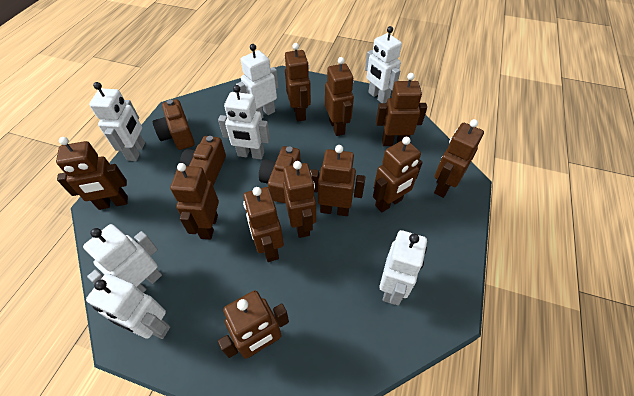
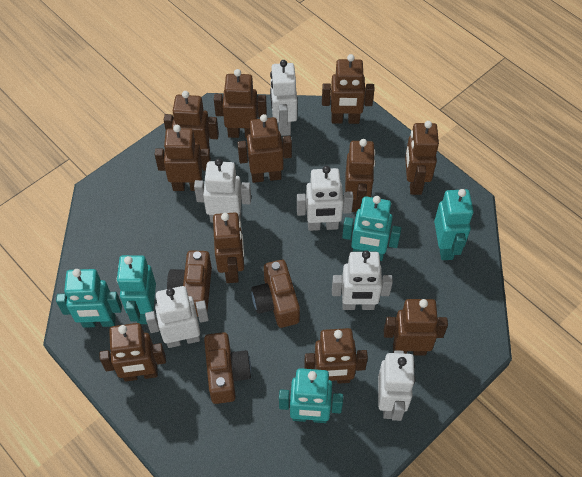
turquoise robot: 0 -> 5
white robot: 7 -> 6

